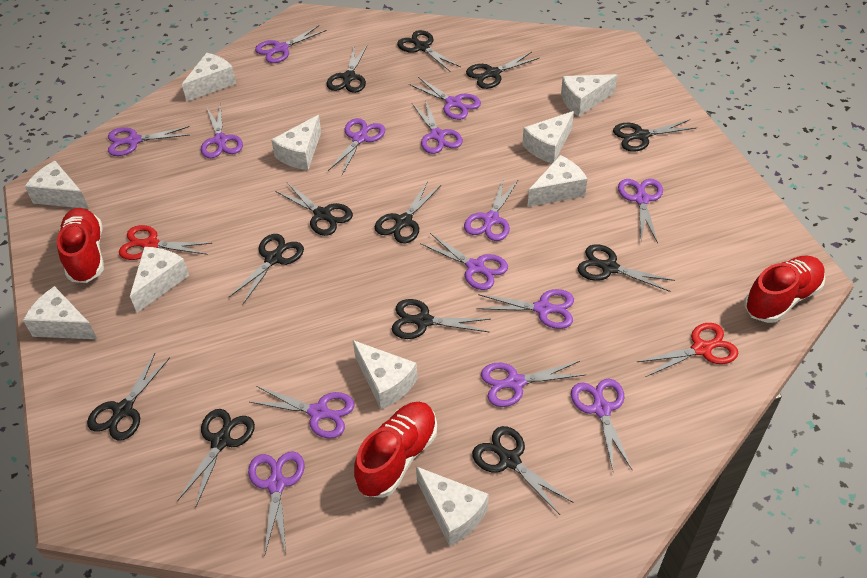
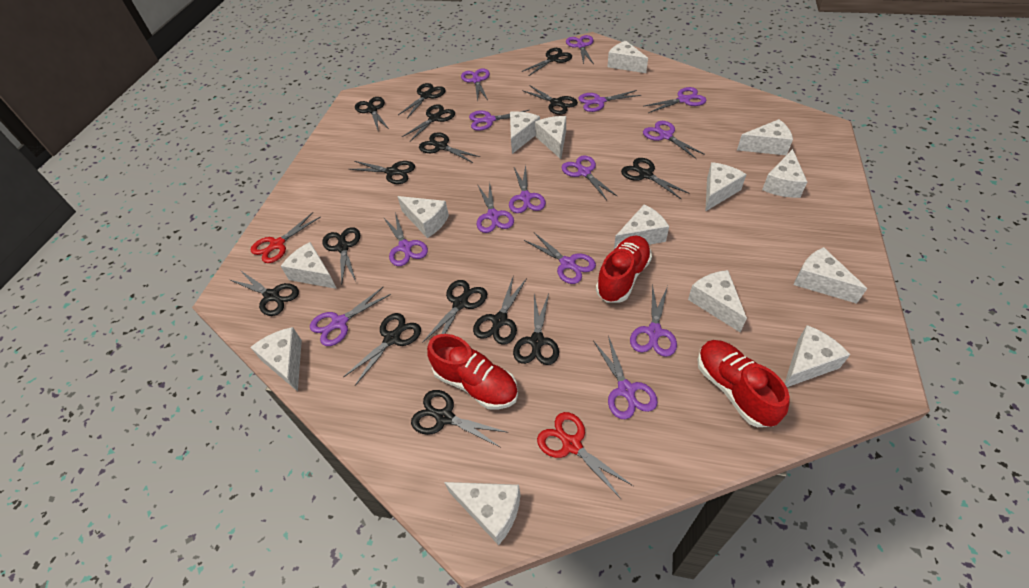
black scissors: 12 -> 15
white cheese: 10 -> 14

